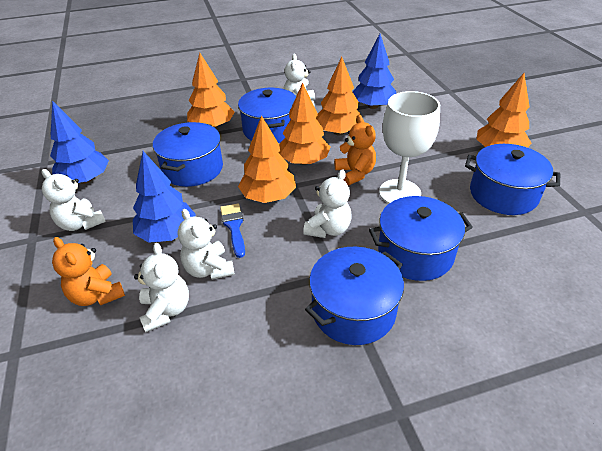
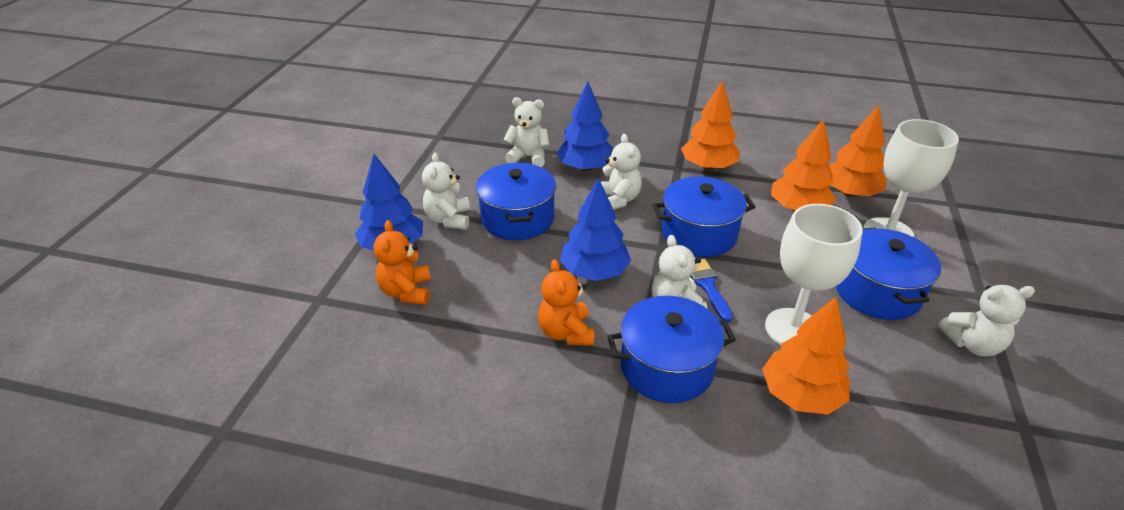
blue pot: 5 -> 4
orange tree: 5 -> 4
white goblet: 1 -> 2

